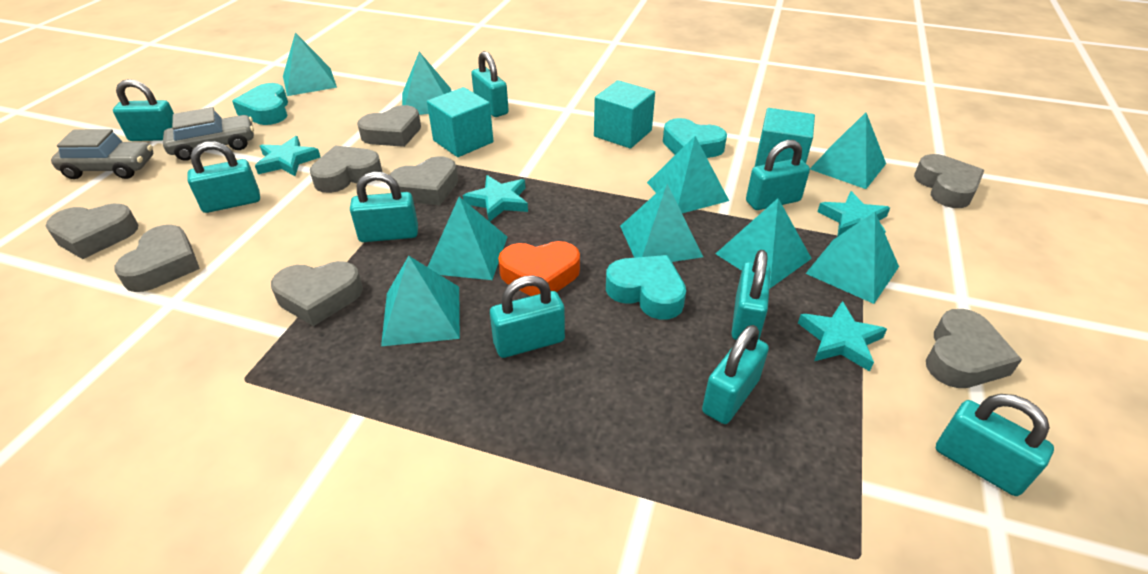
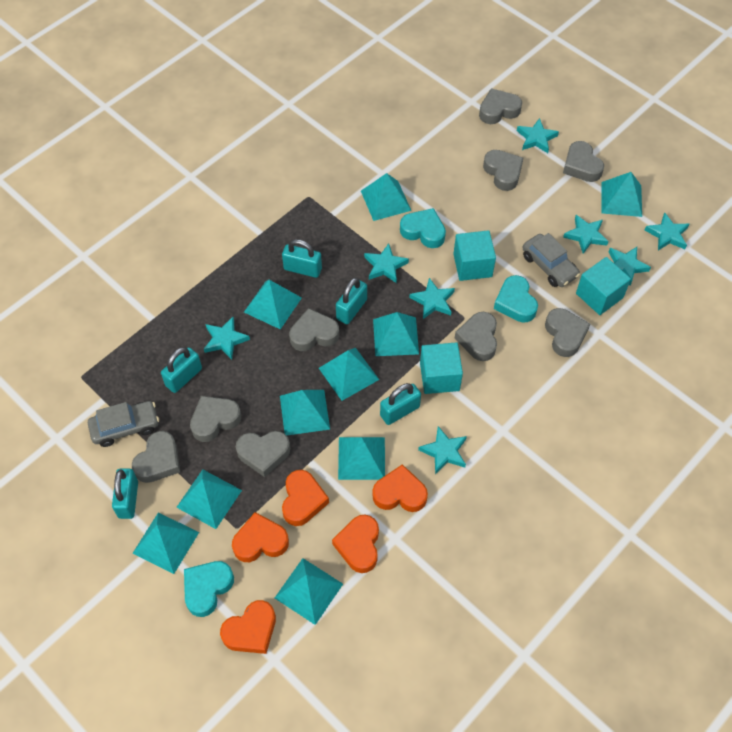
grey heart: 8 -> 9
orange heart: 1 -> 5
turquoise padlock: 9 -> 5
turquoise pyramid: 9 -> 10
turquoise star: 4 -> 8

